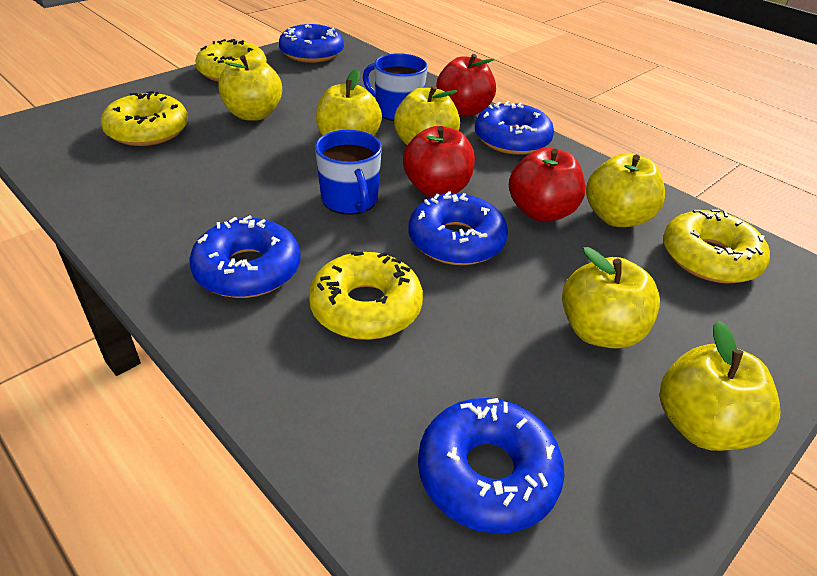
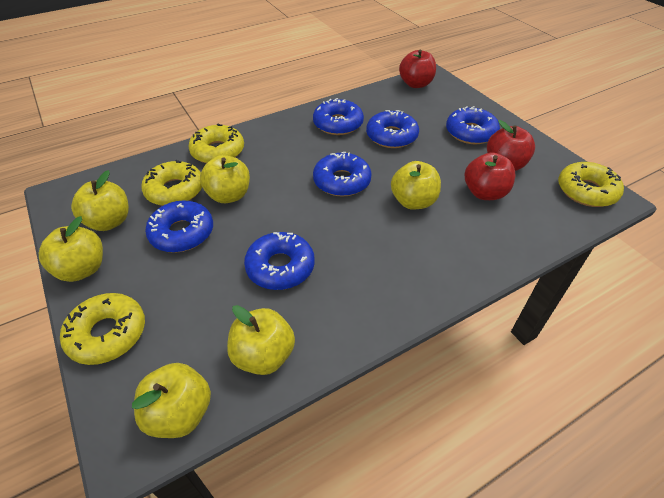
blue donut: 5 -> 6
blue mug: 2 -> 0

